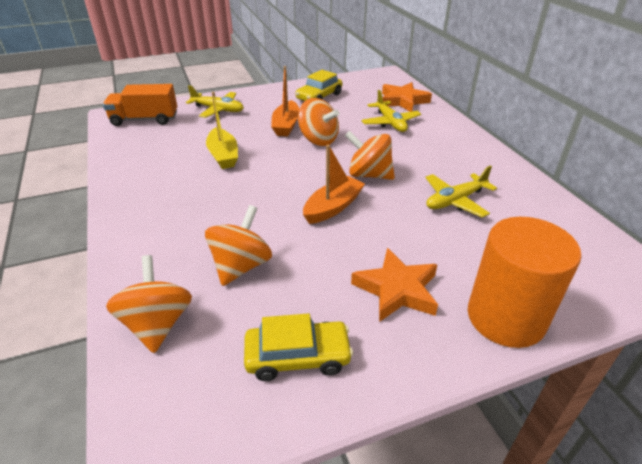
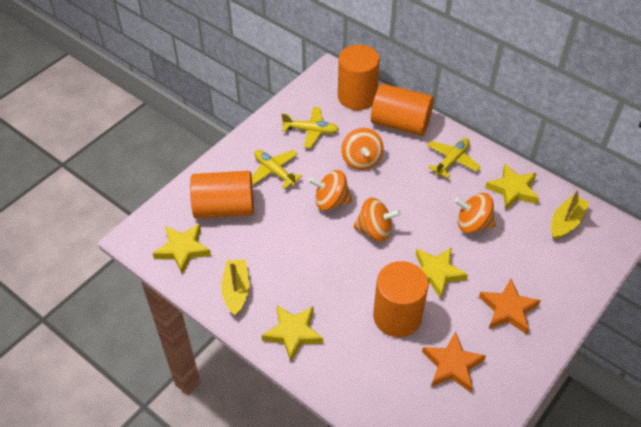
orange boat: 2 -> 0
orange cylinder: 1 -> 4
orange truck: 1 -> 0
yellow boat: 1 -> 2
yellow car: 2 -> 0
yellow star: 0 -> 4

